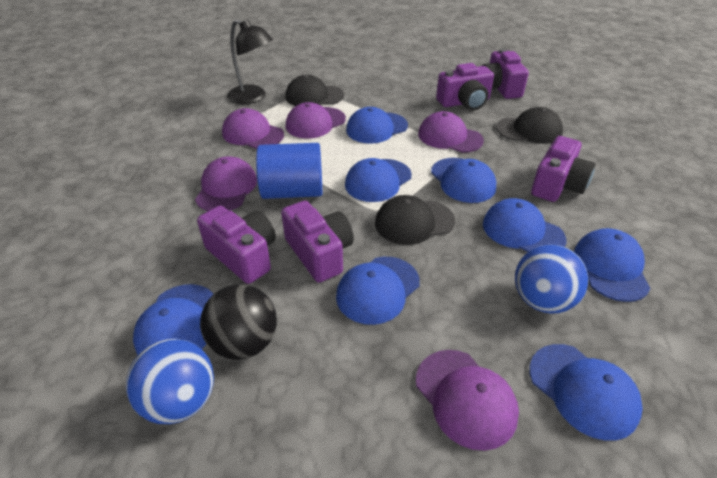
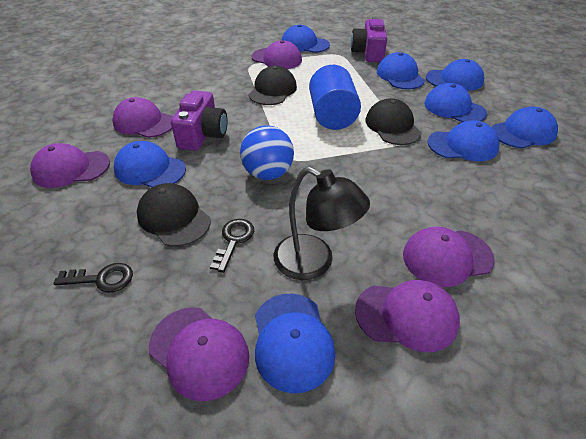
black ball: 1 -> 0
black key: 0 -> 2
blue ball: 2 -> 1
purple camera: 5 -> 2
purple cap: 5 -> 6

